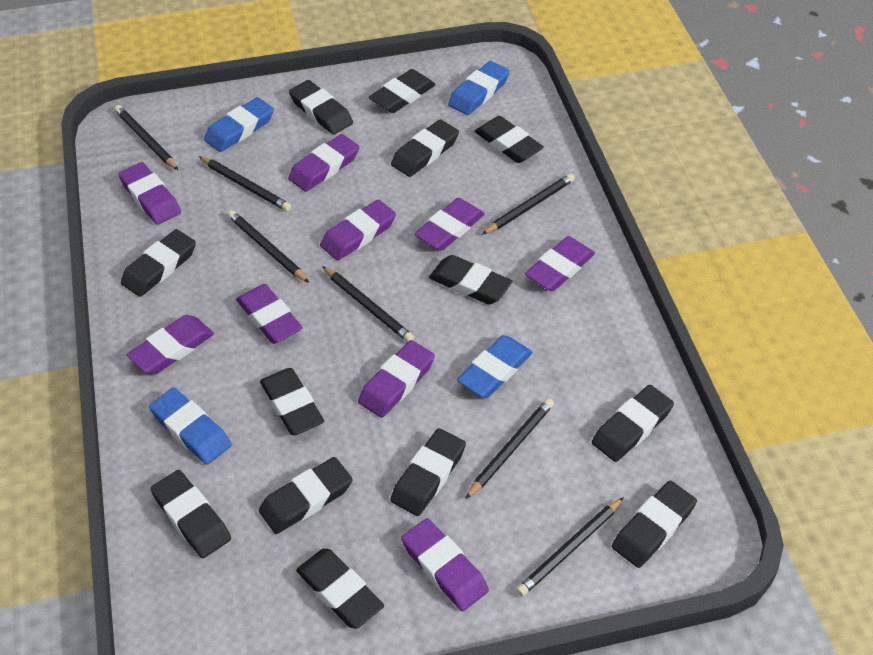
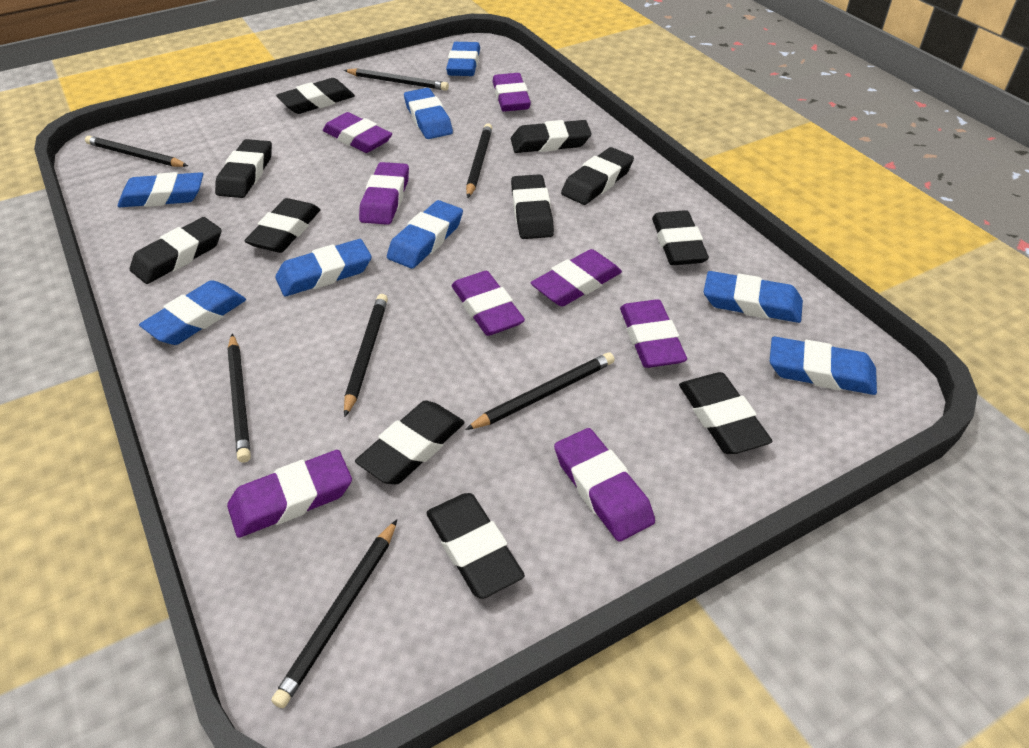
black eraser: 13 -> 11
blue eraser: 4 -> 8
purple eraser: 9 -> 8

